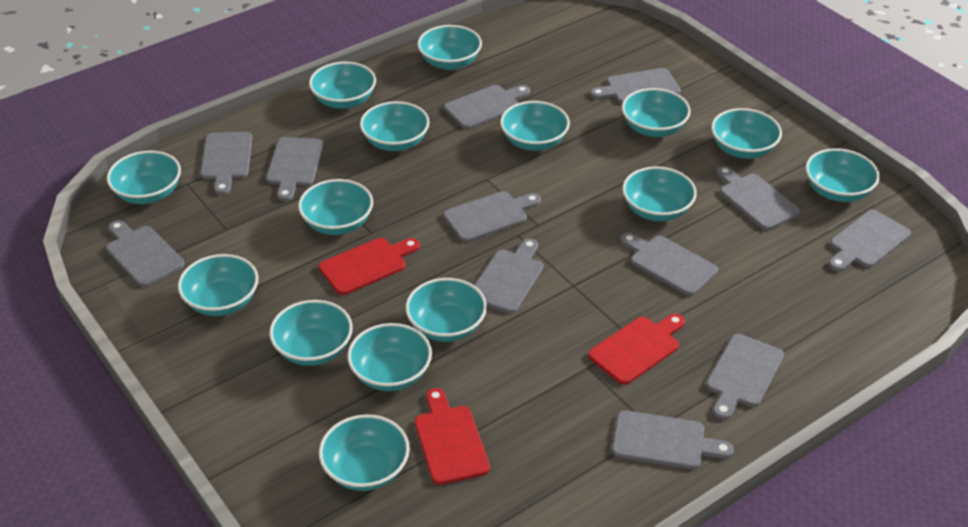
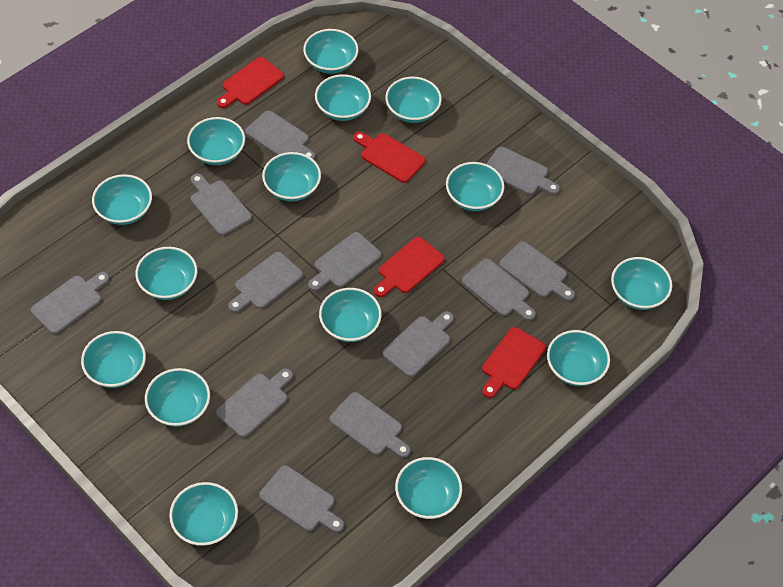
red cutting board: 3 -> 4

